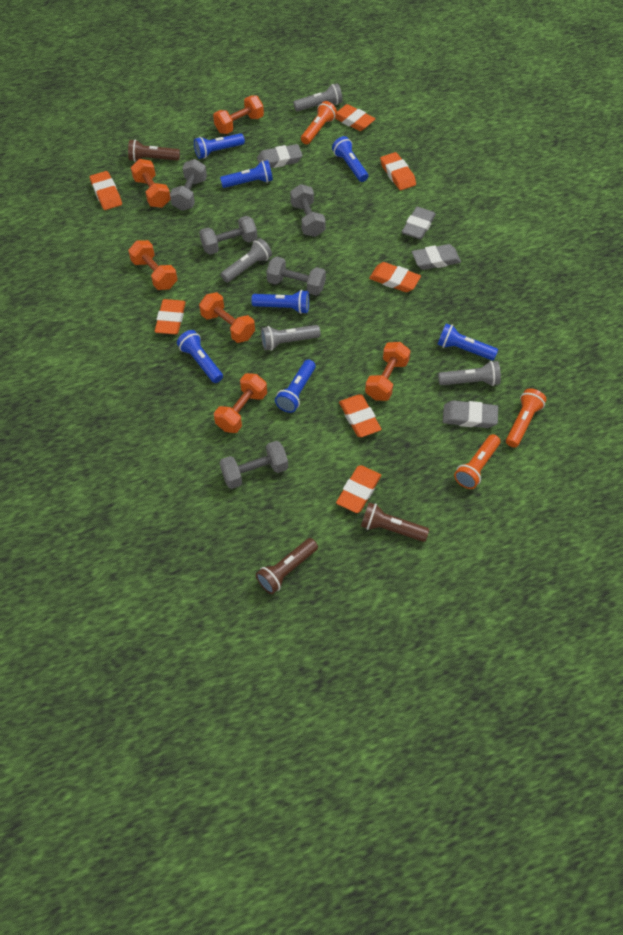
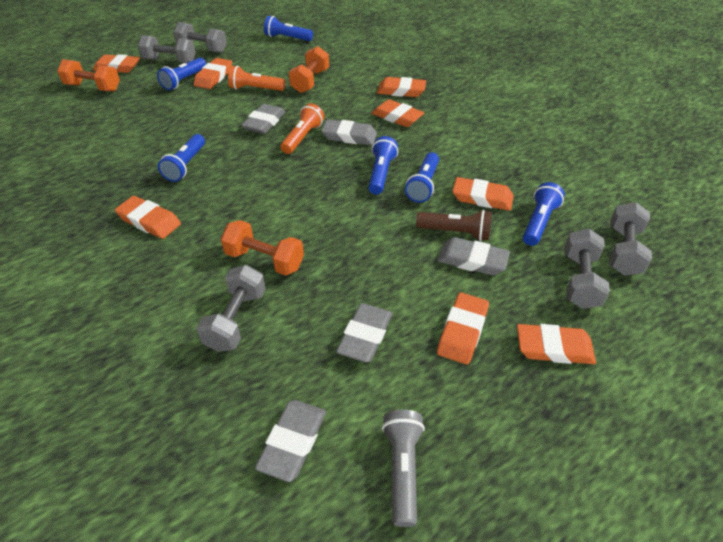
blue flashlight: 7 -> 6
brown flashlight: 3 -> 1
grey eraser: 4 -> 5
grey flashlight: 4 -> 1
orange dumbbell: 6 -> 3
orange eraser: 7 -> 8
orange flashlight: 3 -> 2

